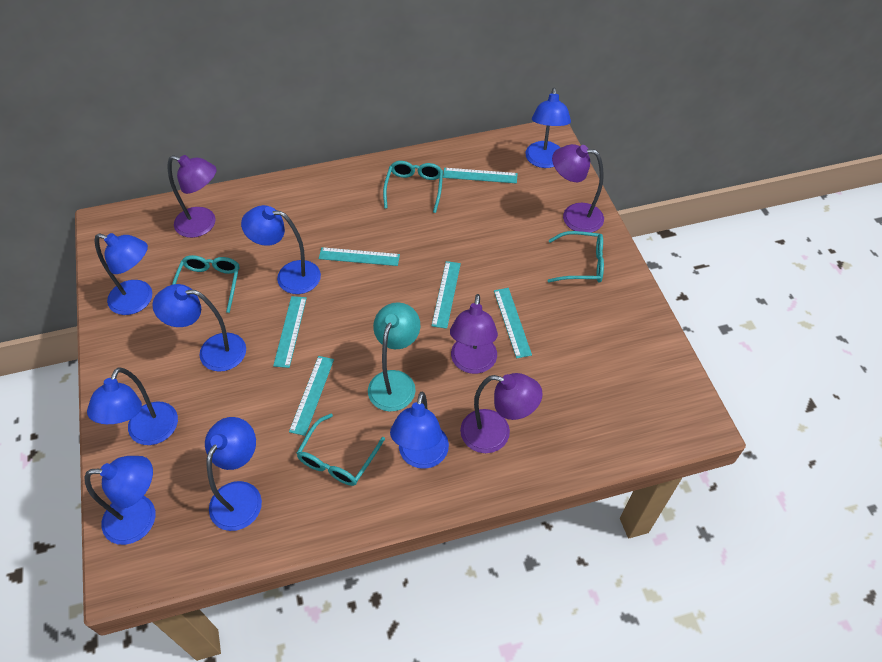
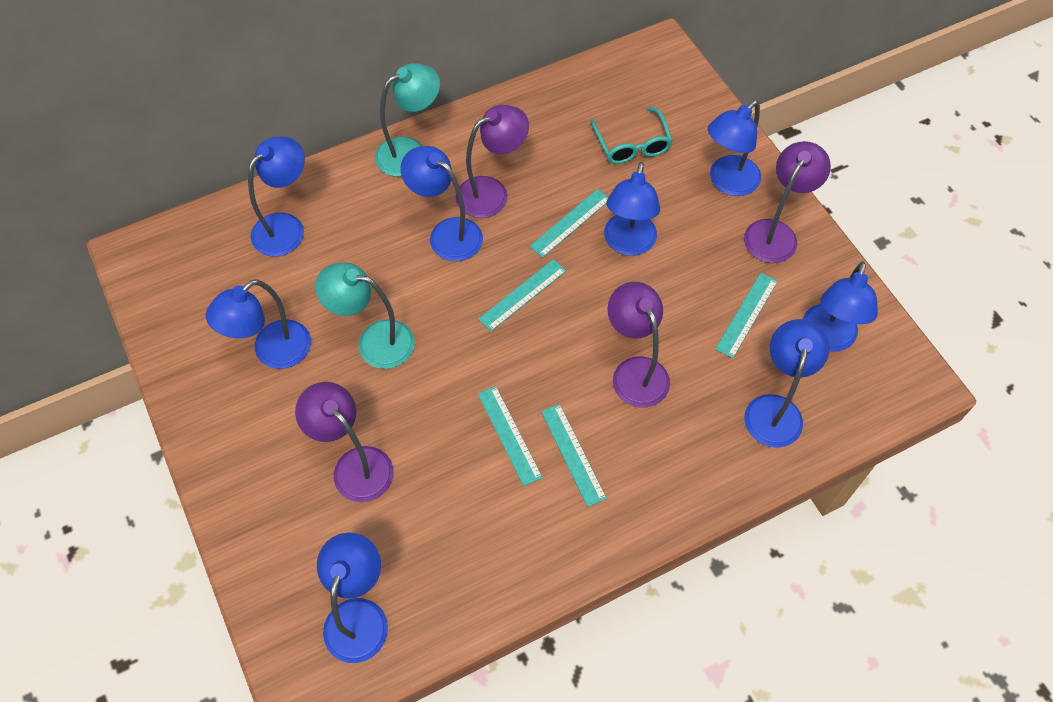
turquoise glasses: 4 -> 1
turquoise lamp: 1 -> 2
turquoise ruler: 6 -> 5

